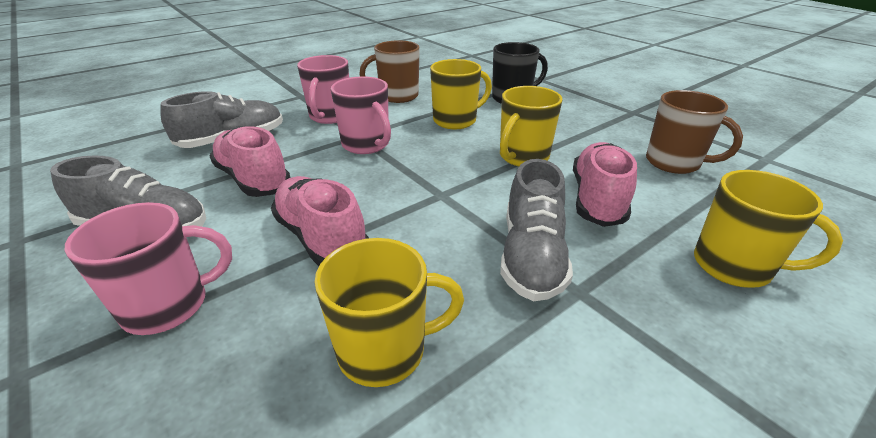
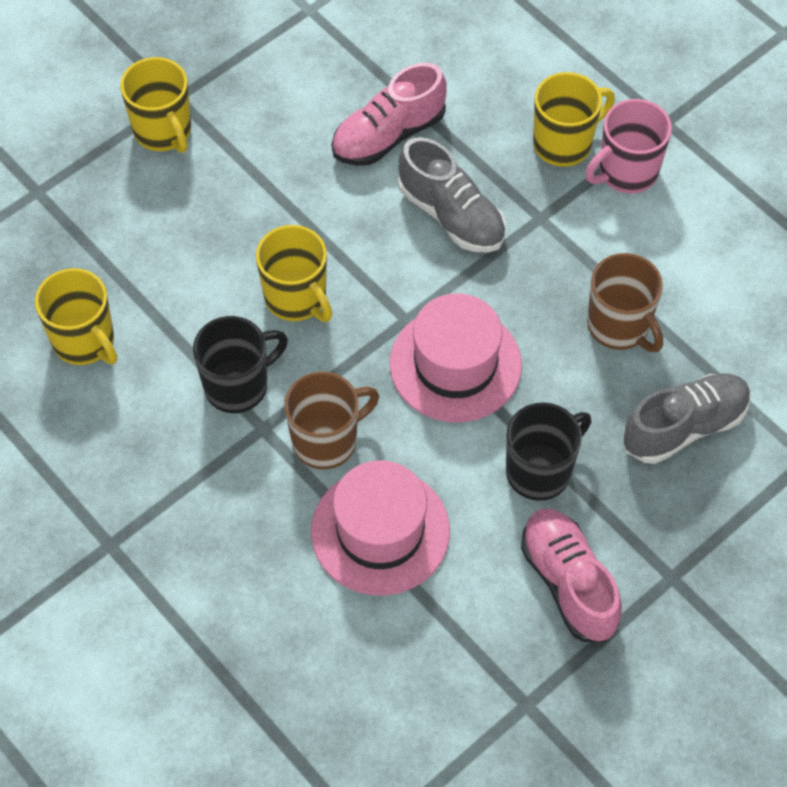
black mug: 1 -> 2
grey shoe: 3 -> 2
pink hat: 0 -> 2
pink mug: 3 -> 1
pink shoe: 3 -> 2

